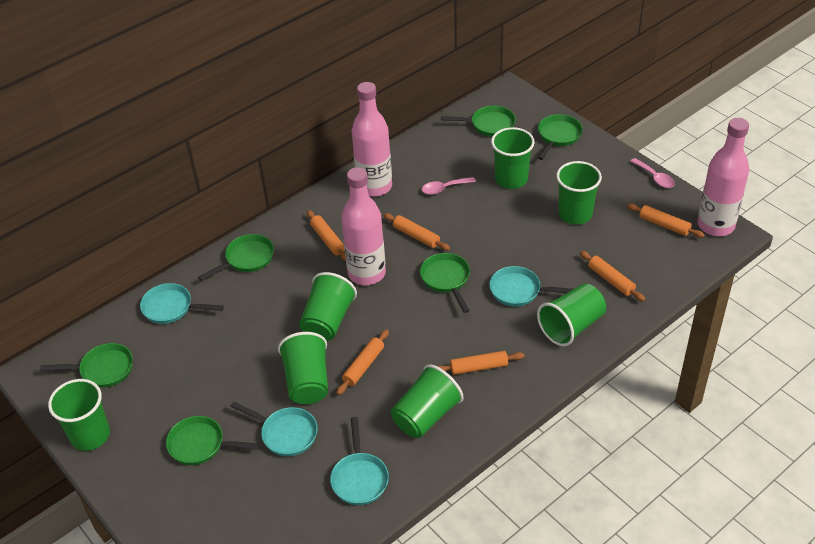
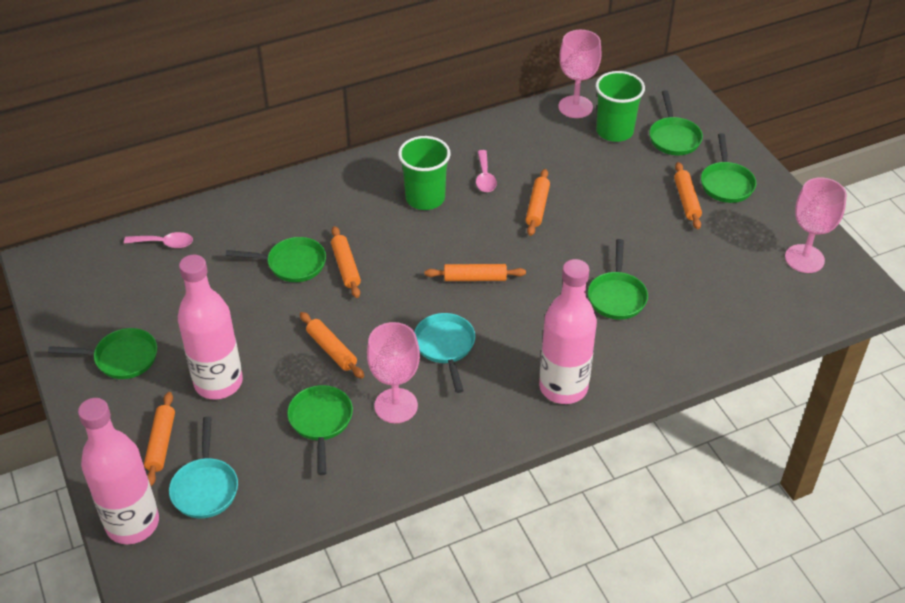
green cup: 7 -> 2
pink goblet: 0 -> 3
turquoise pan: 4 -> 2

